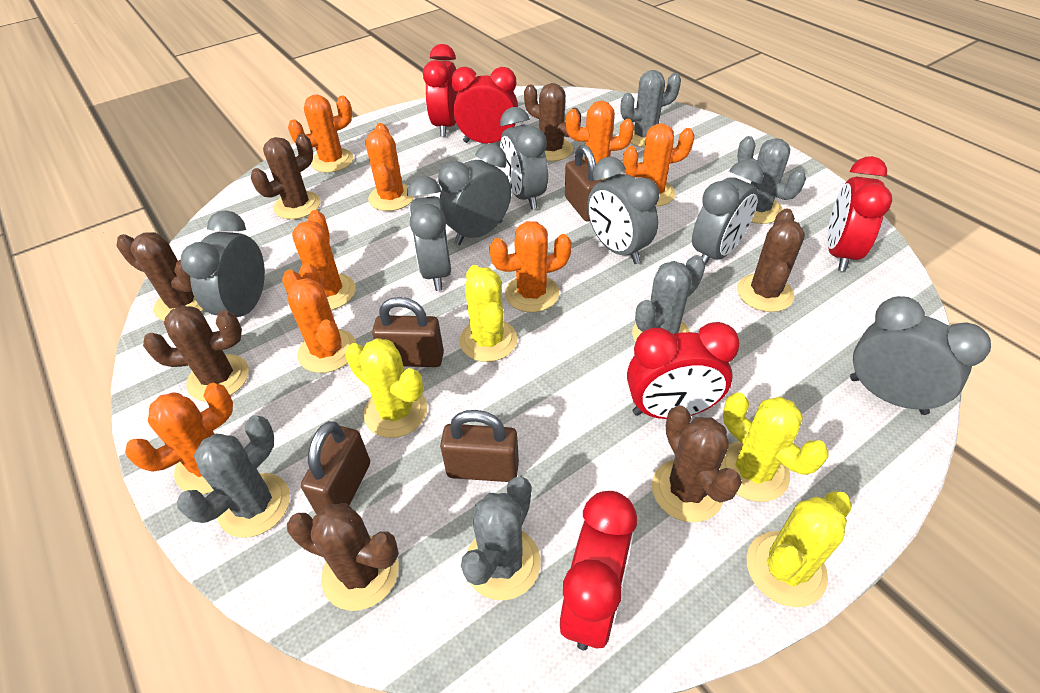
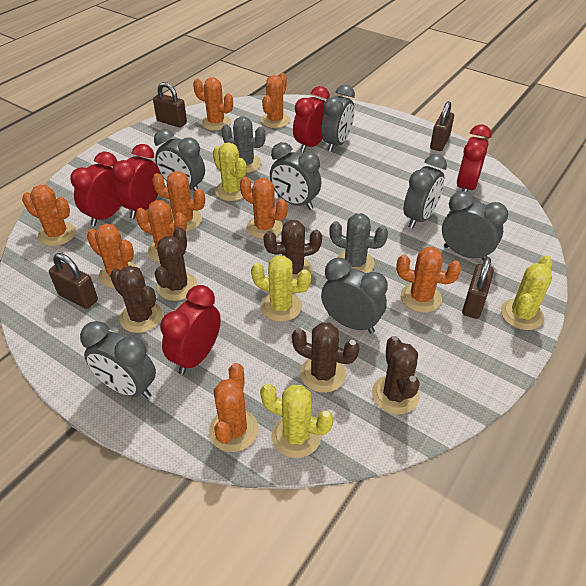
brown cactus: 7 -> 5
grey cactus: 5 -> 2
orange cactus: 8 -> 9

